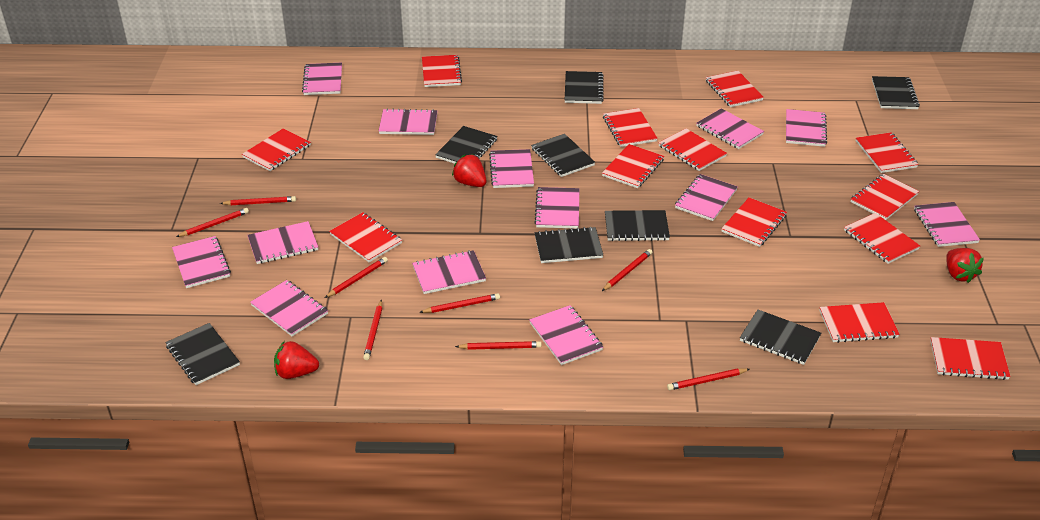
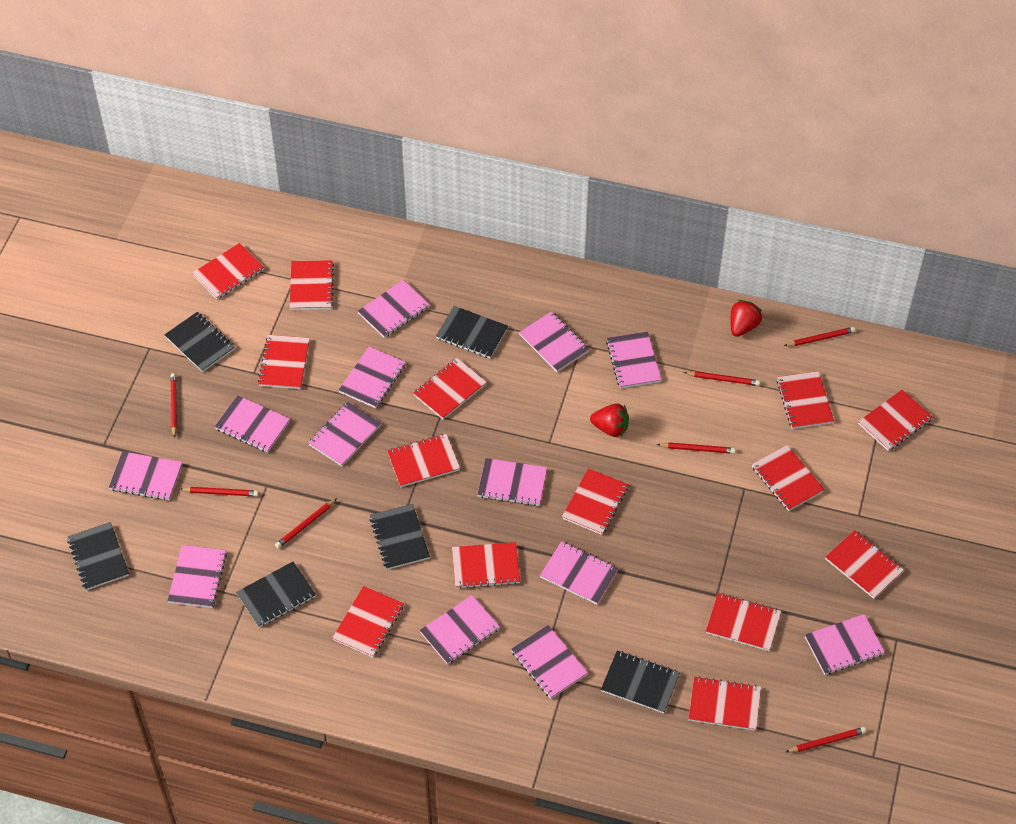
black notebook: 8 -> 6
red notebook: 13 -> 14
red pencil: 8 -> 7
red strawberry: 3 -> 2

